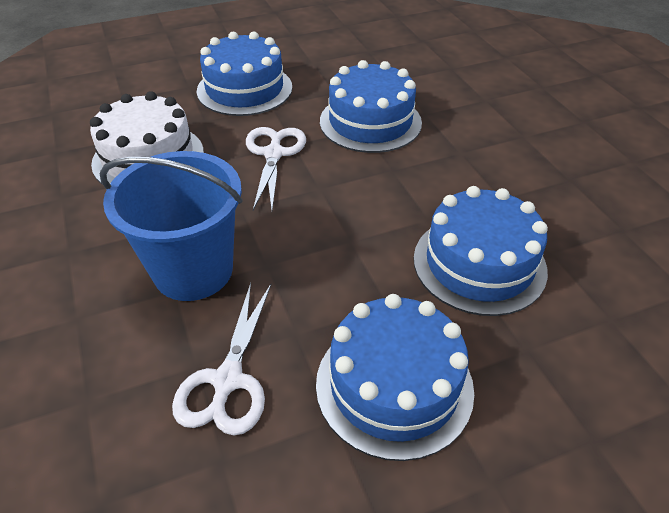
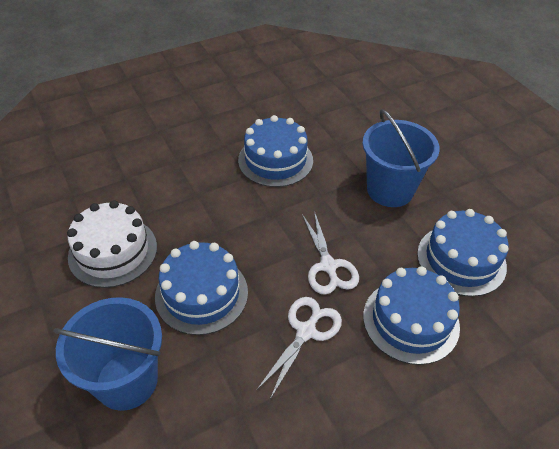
blue bucket: 1 -> 2

